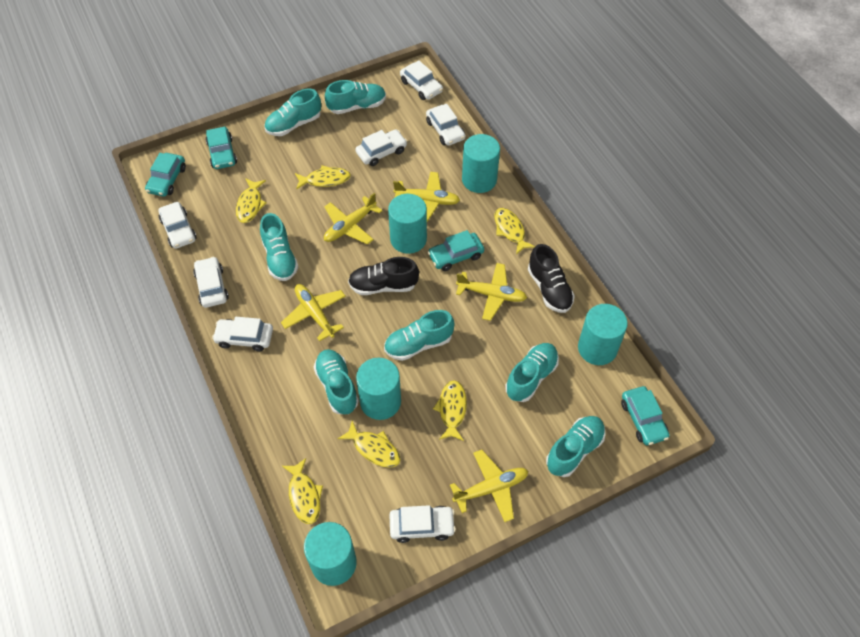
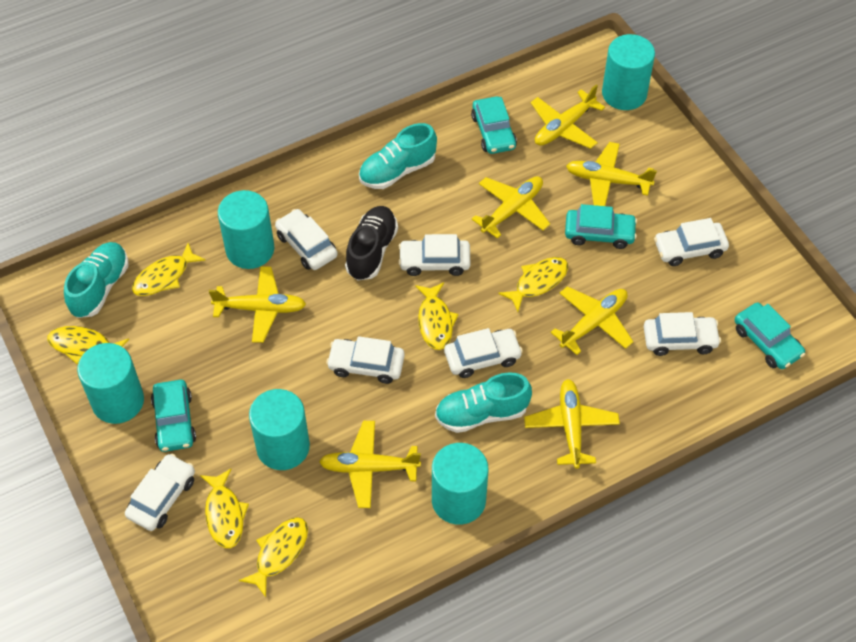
black shoe: 2 -> 1
turquoise shoe: 7 -> 3
yellow plane: 5 -> 7

